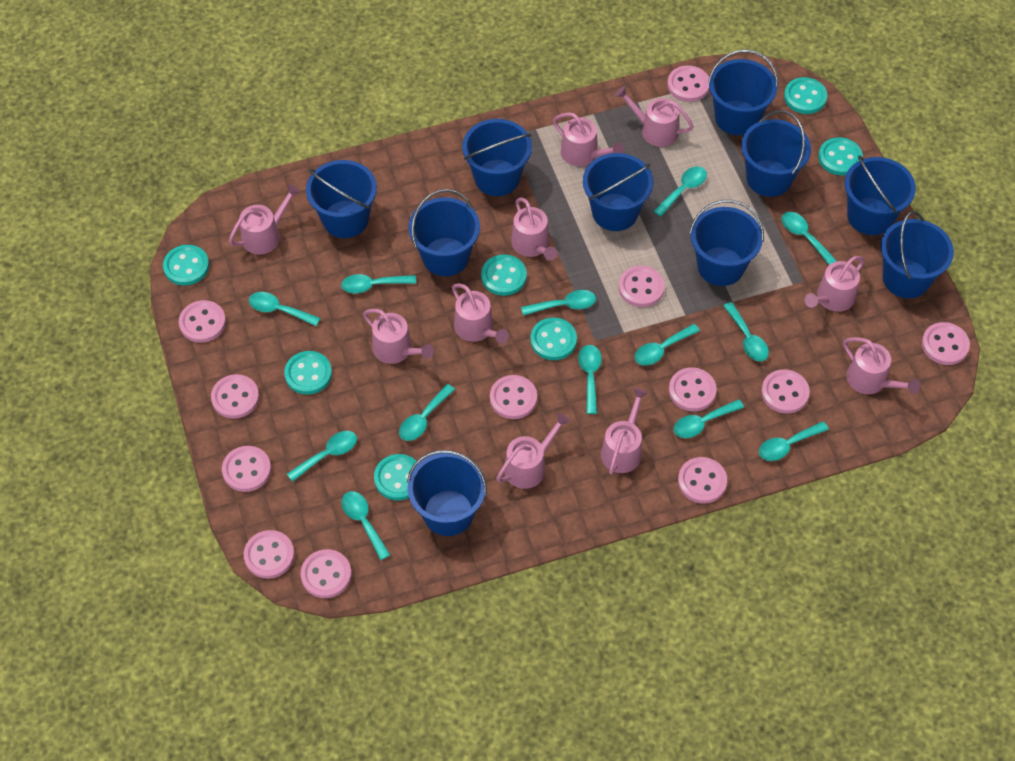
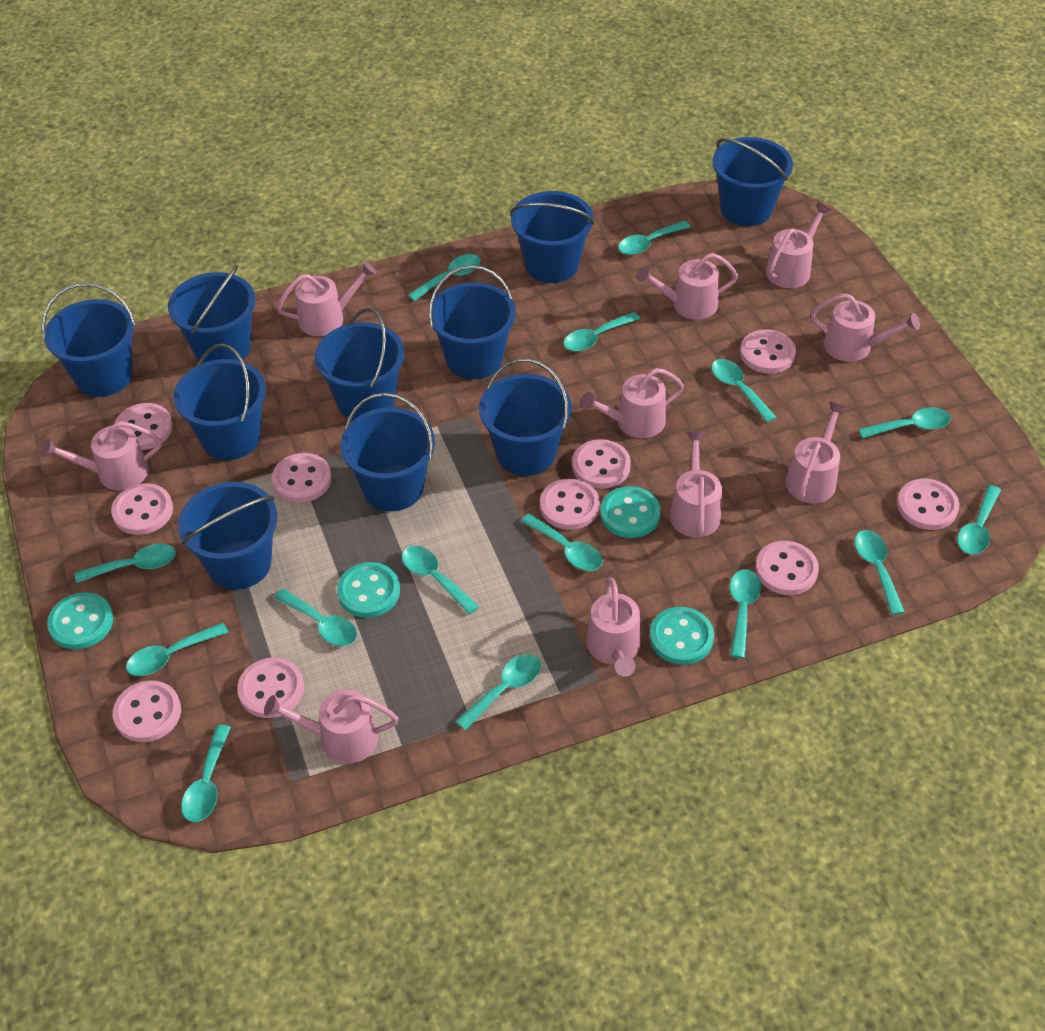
pink button: 12 -> 10
turquoise button: 7 -> 4
turquoise spoon: 13 -> 15

